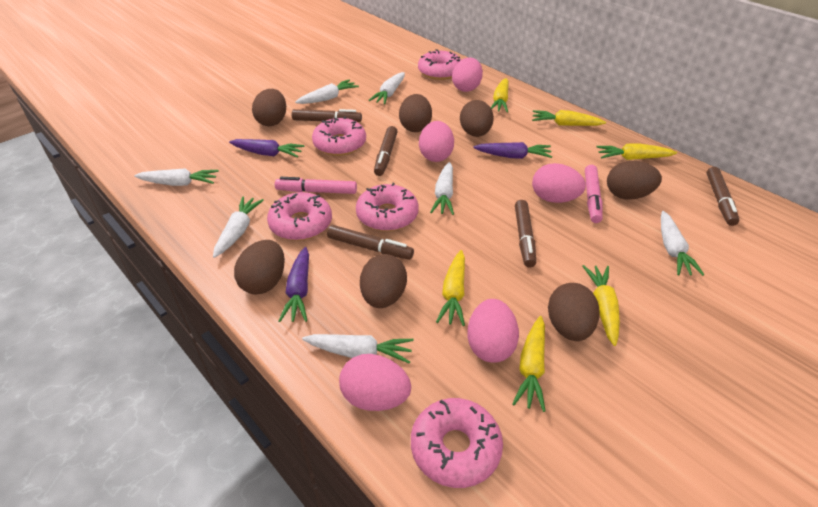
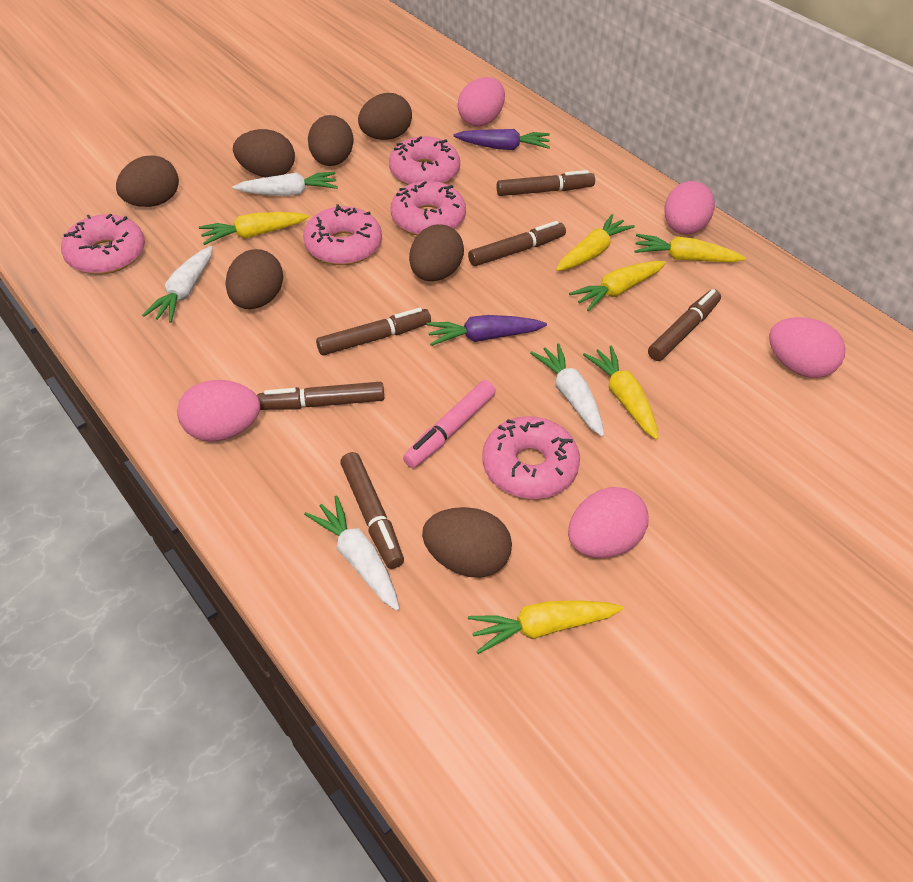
brown marker: 5 -> 6
pink marker: 2 -> 1
purple carrot: 3 -> 2
white carrot: 7 -> 4

